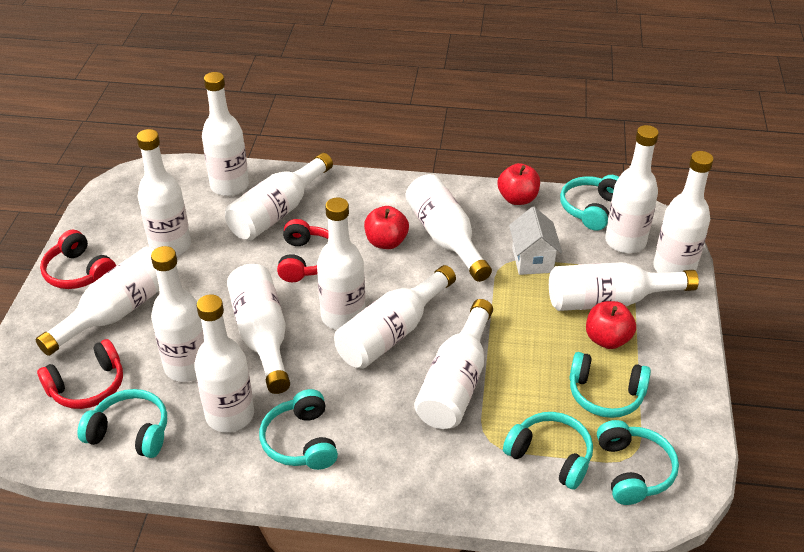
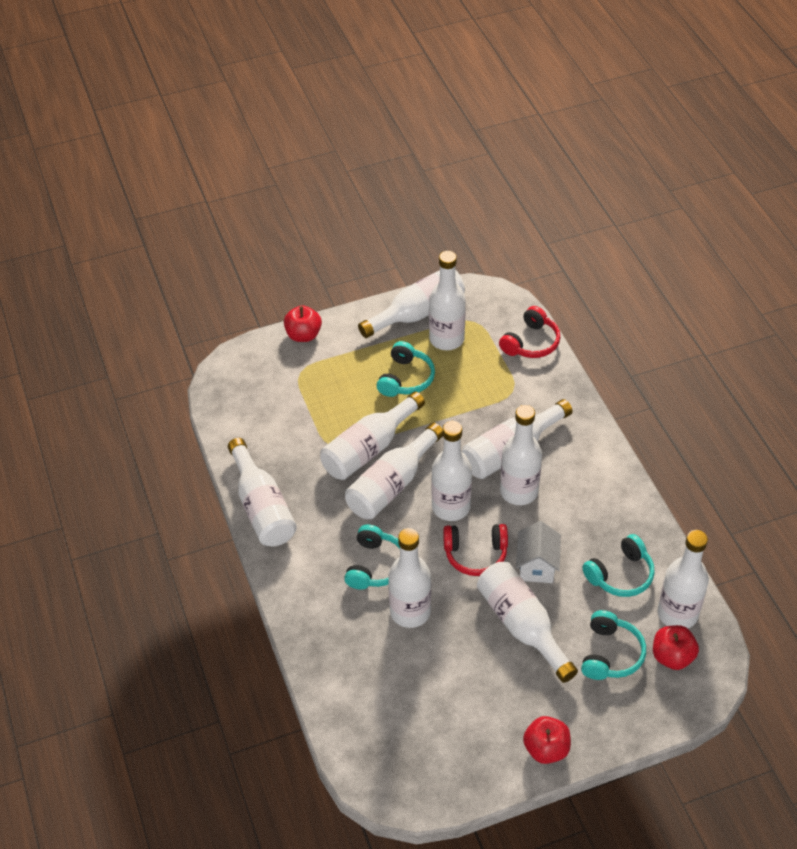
red headphones: 3 -> 2
turquoise headphones: 6 -> 4
white bottle: 14 -> 11

